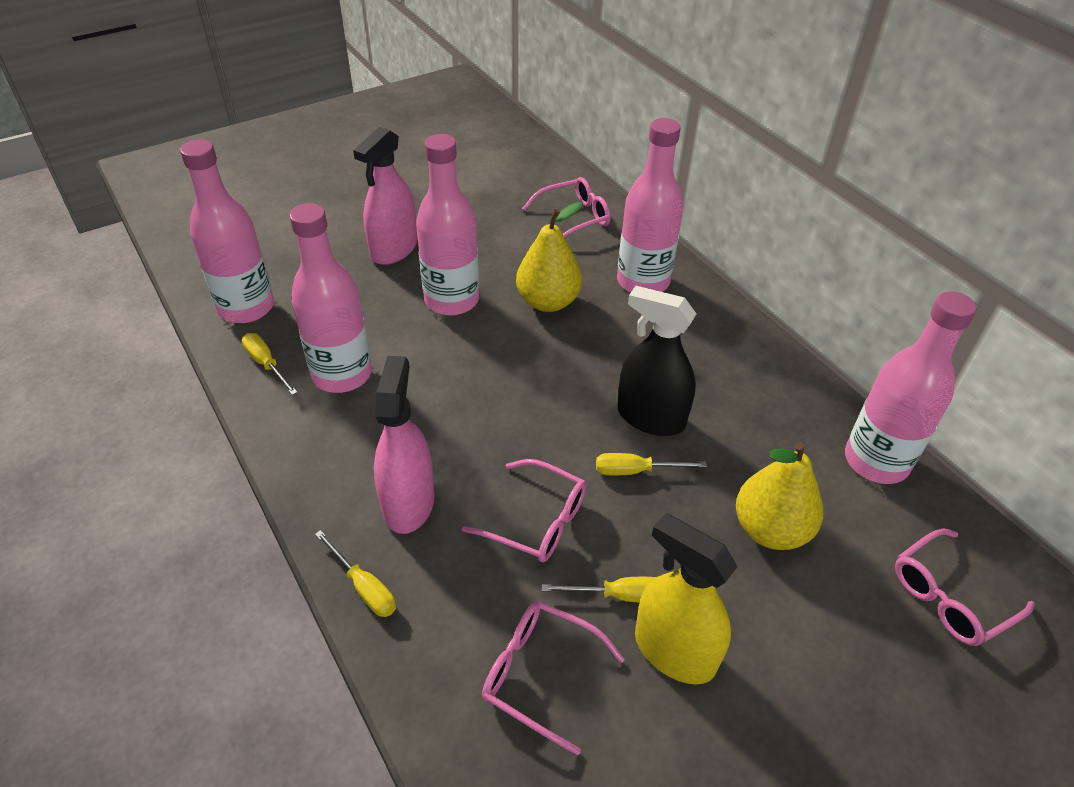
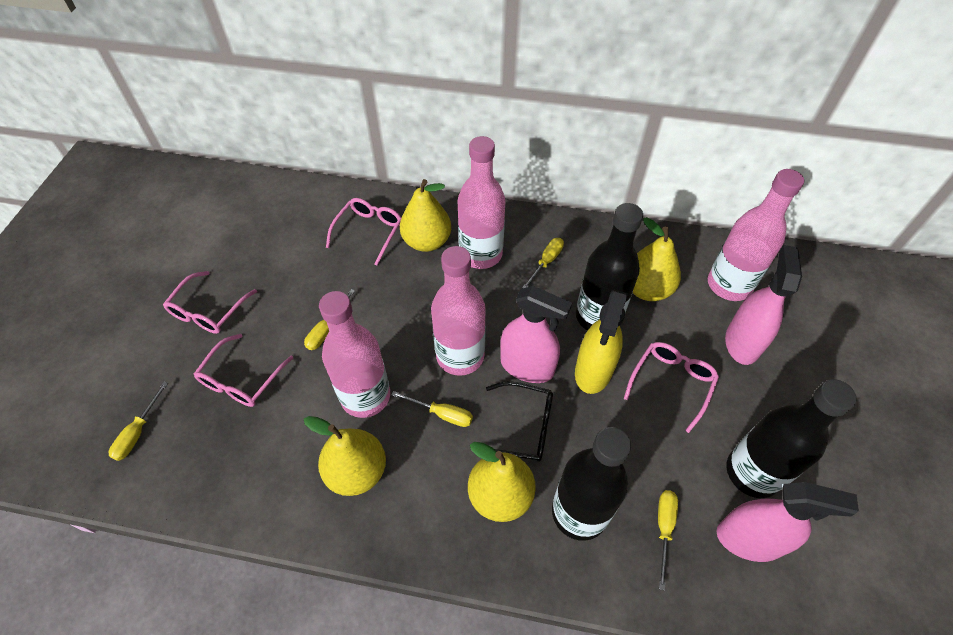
black bottle: 0 -> 3
black glasses: 0 -> 1
black spray bottle: 1 -> 0
pink bottle: 5 -> 4
pink spray bottle: 2 -> 3
yellow pear: 2 -> 4
yellow screwdriver: 4 -> 5

